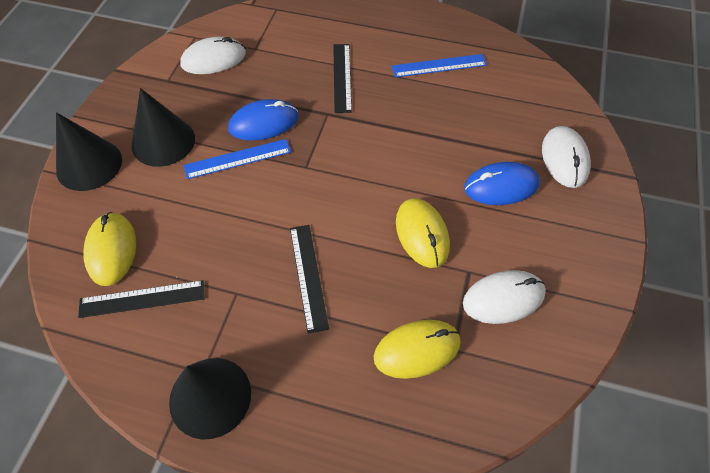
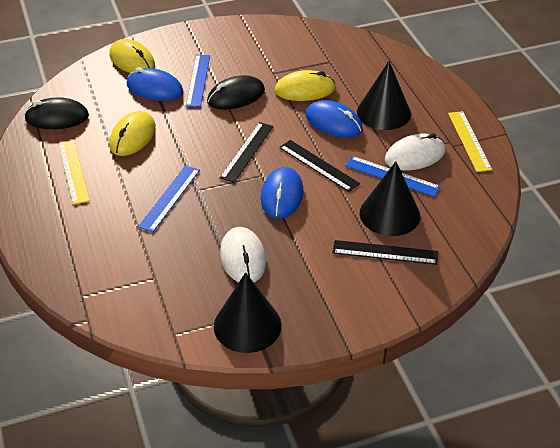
black mouse: 0 -> 2
blue mouse: 2 -> 3
blue ruler: 2 -> 3
white mouse: 3 -> 2
yellow ruler: 0 -> 2

